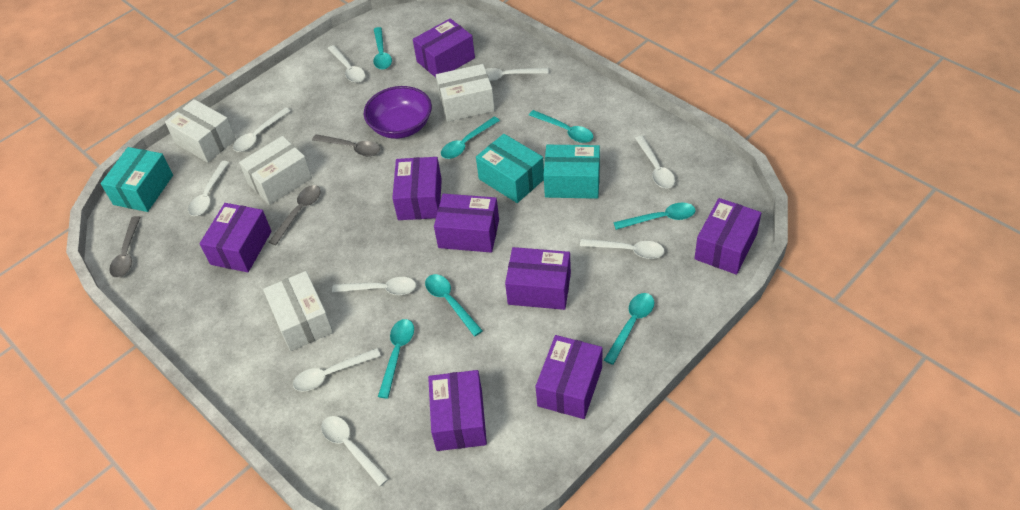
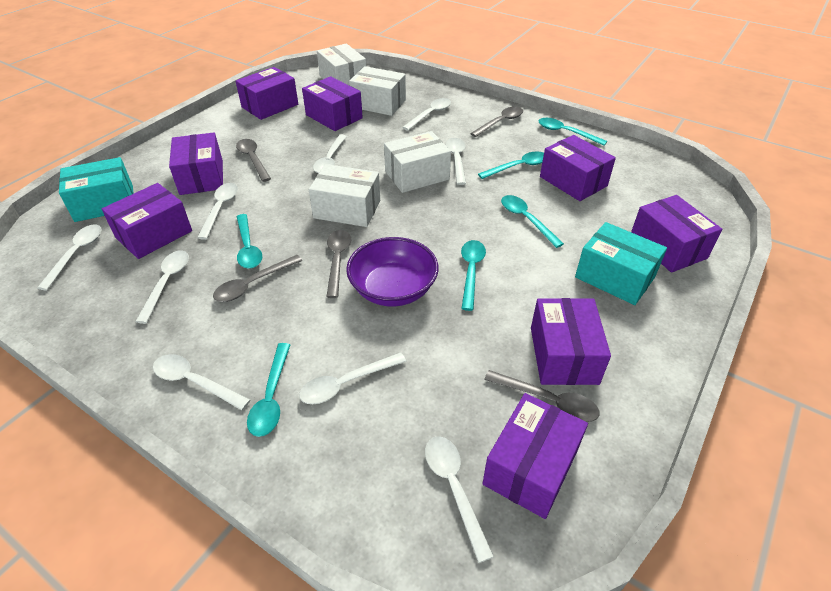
grey spoon: 3 -> 5
turquoise box: 3 -> 2
turquoise spoon: 7 -> 6

